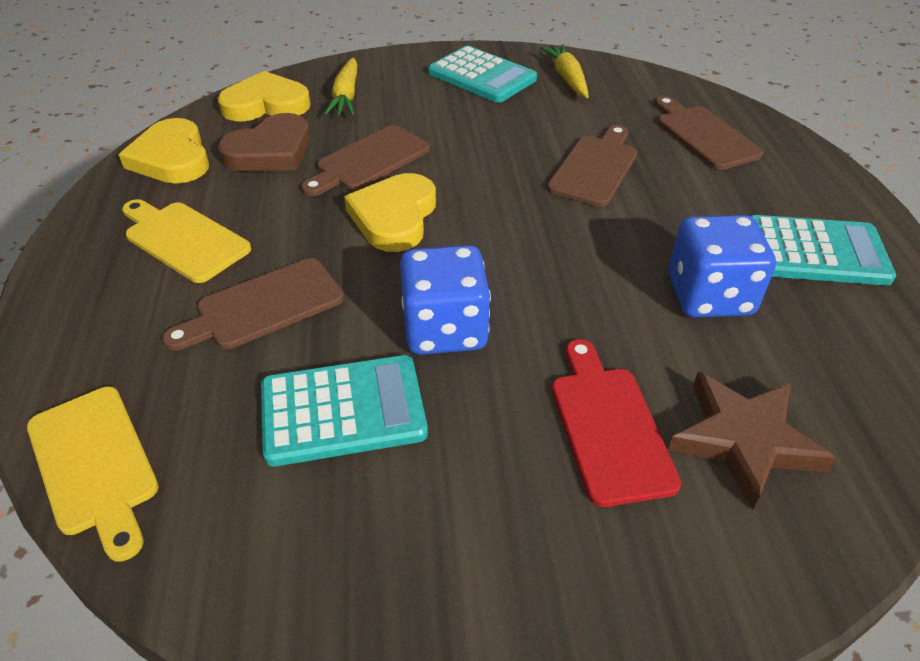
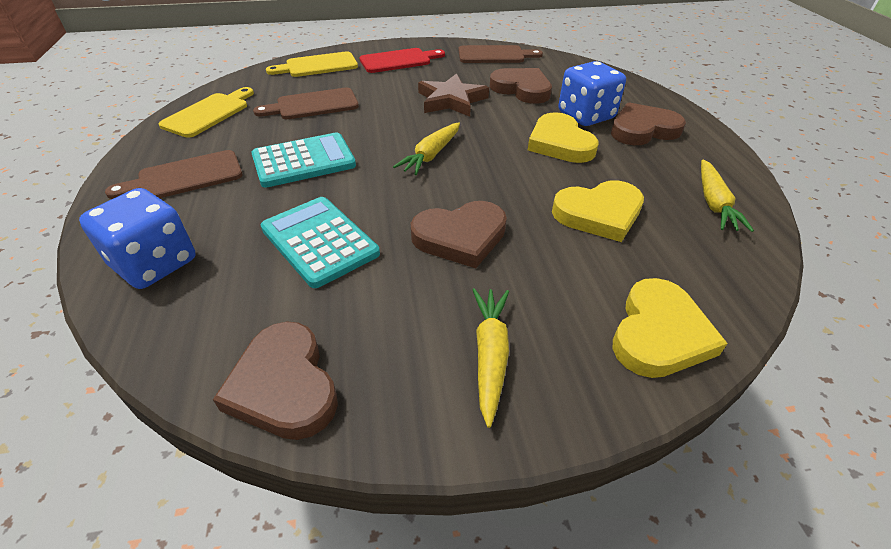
brown cutting board: 4 -> 3
brown heart: 1 -> 4
turquoise calculator: 3 -> 2
yellow carrot: 2 -> 3

